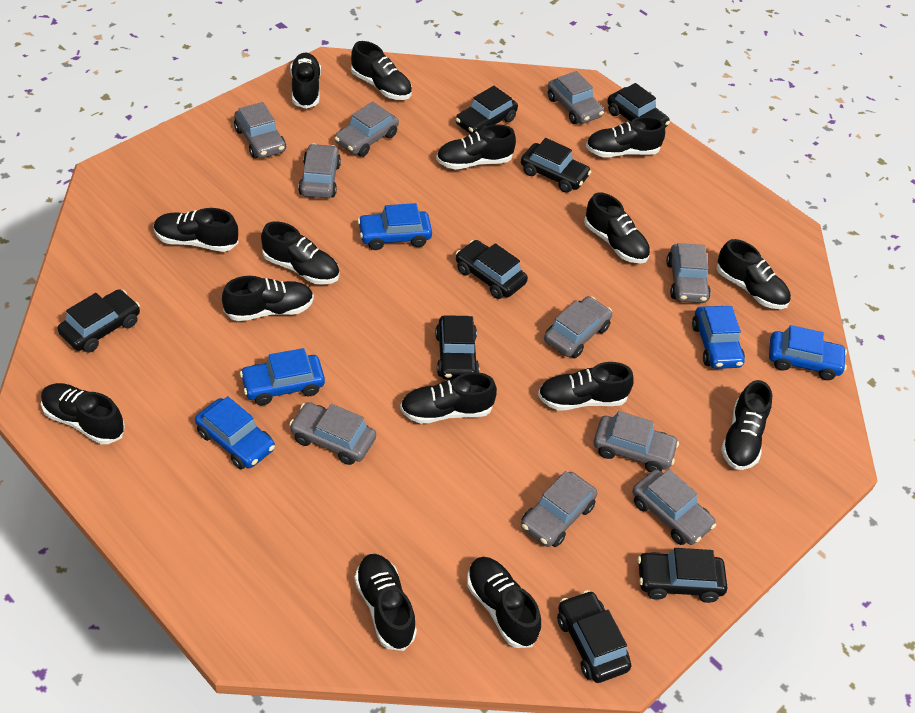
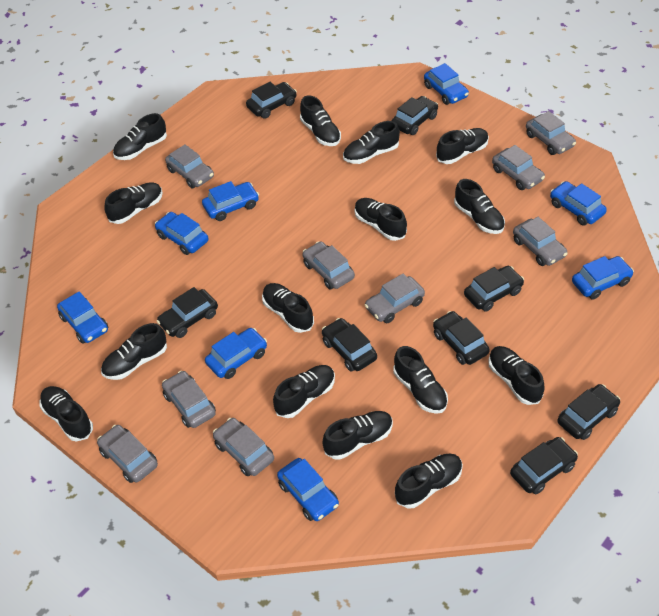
blue car: 5 -> 8
grey car: 10 -> 9

